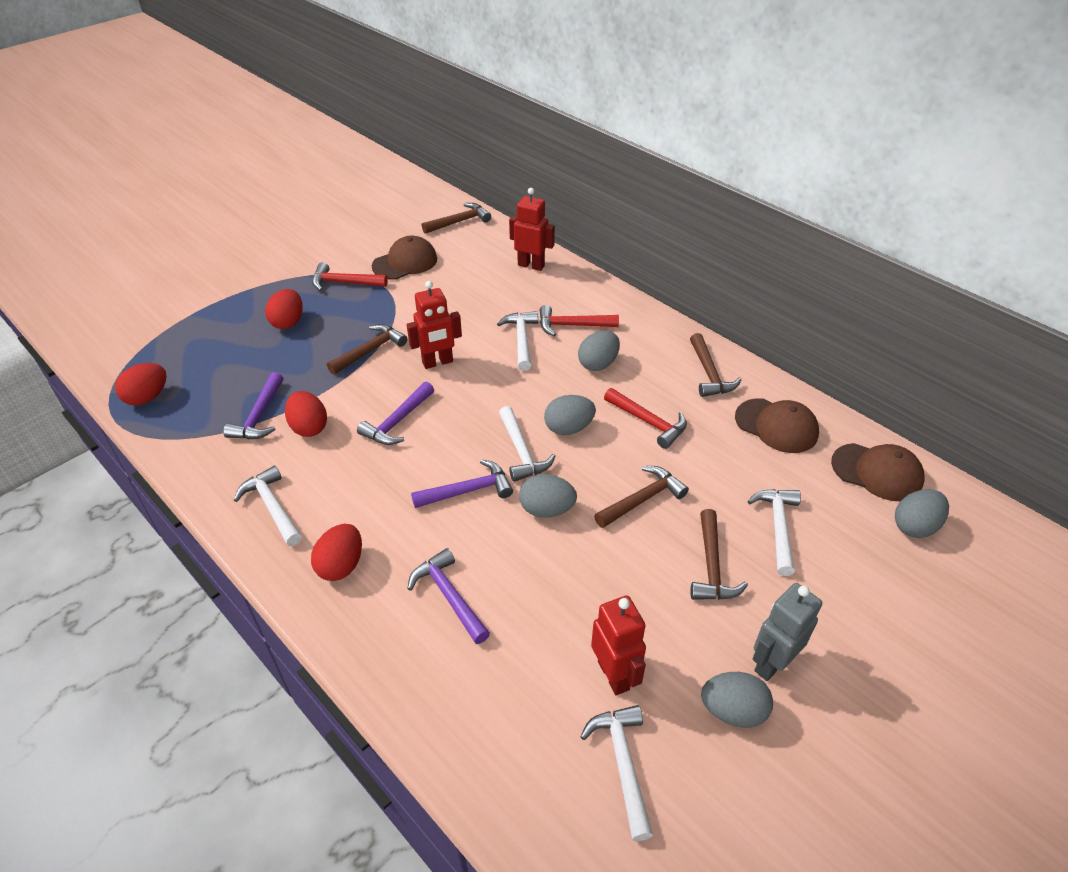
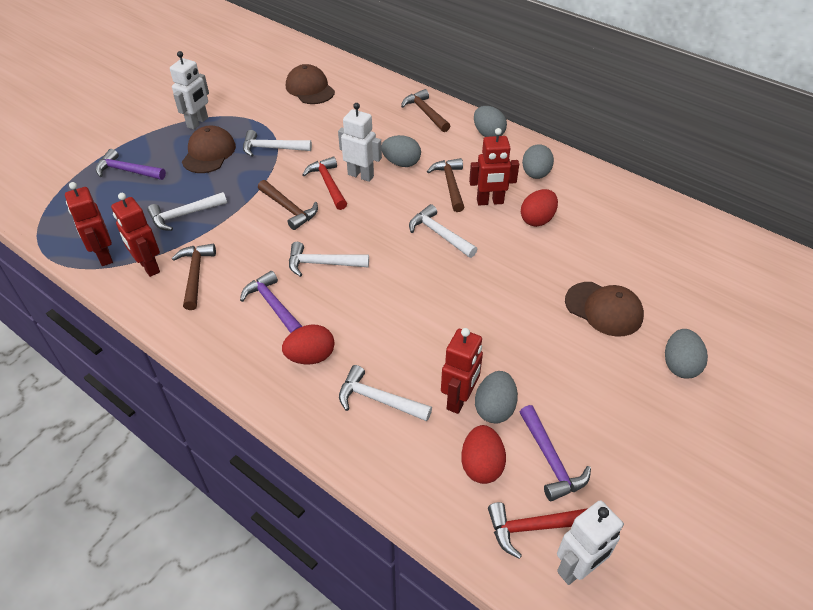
brown hammer: 5 -> 4
grey robot: 1 -> 0
purple hammer: 4 -> 3
red egg: 4 -> 3
red hammer: 3 -> 2
red robot: 3 -> 4
white robot: 0 -> 3

